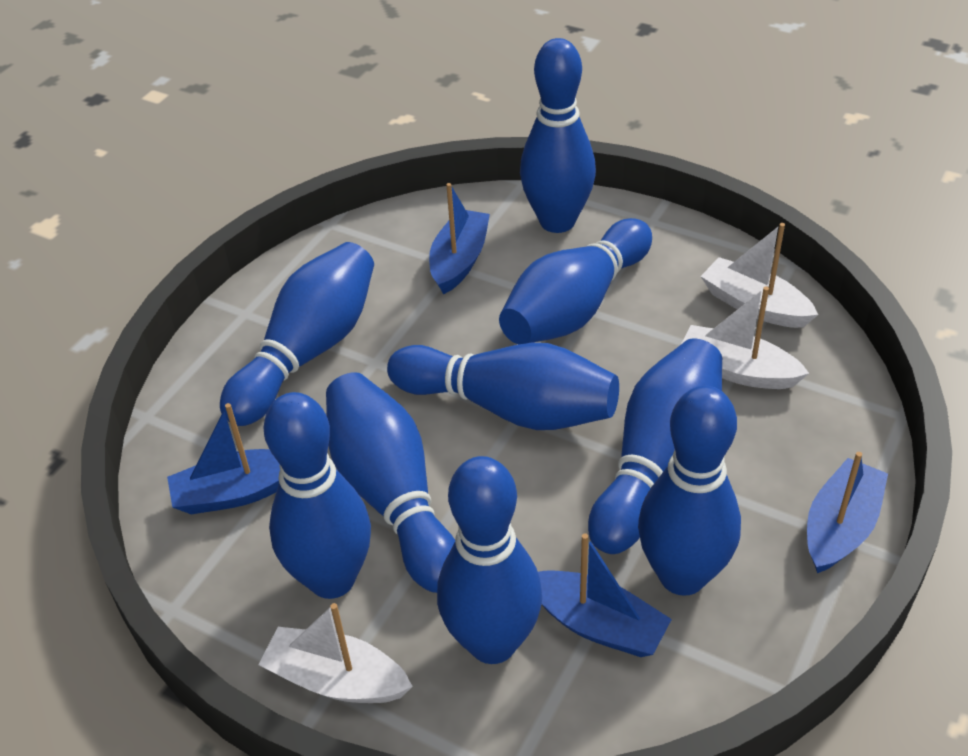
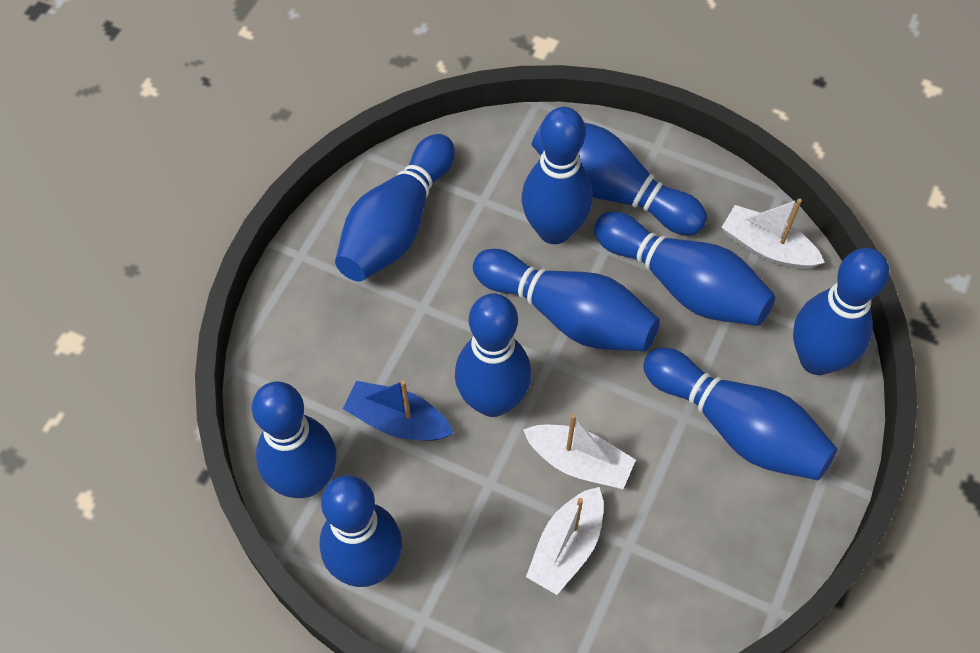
blue boat: 4 -> 1
blue bowling pin: 9 -> 10

